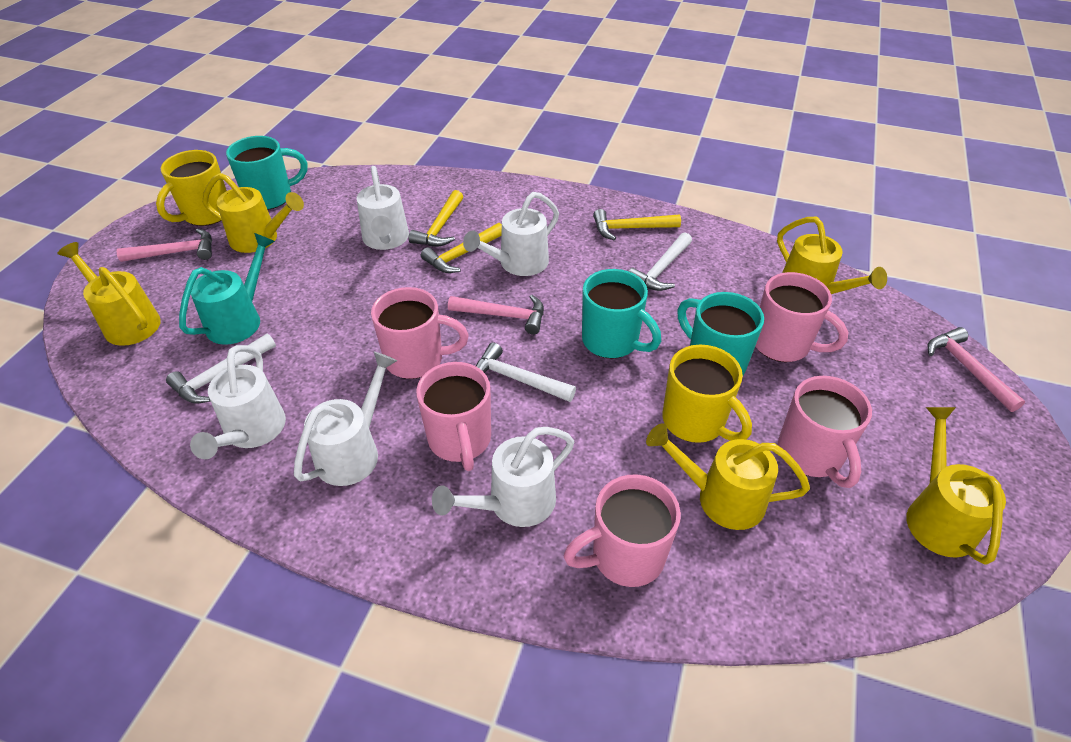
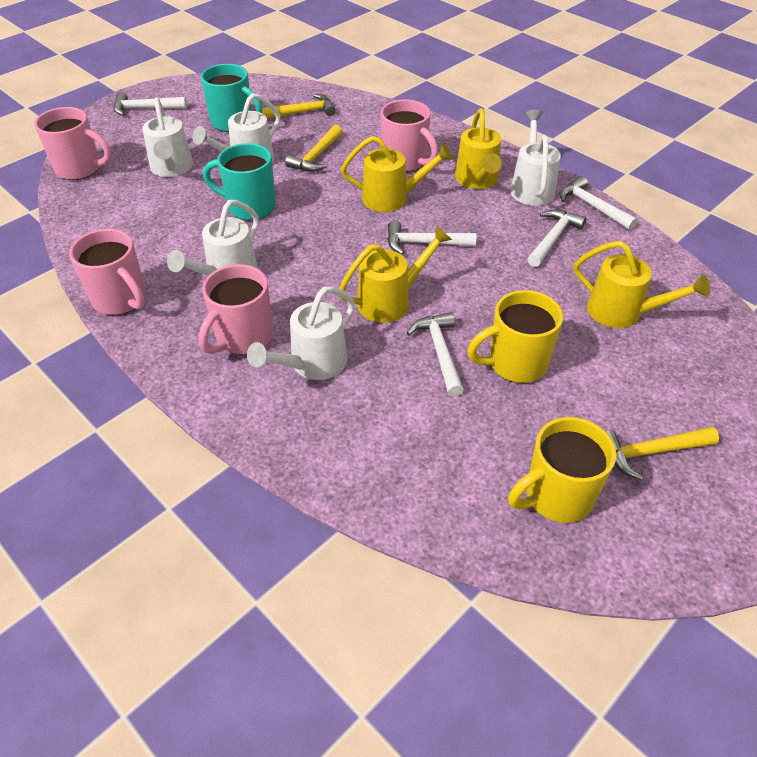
pink hammer: 3 -> 0
pink mug: 5 -> 4
turquoise mug: 3 -> 2
turquoise watering can: 1 -> 0
white hammer: 3 -> 5
yellow watering can: 5 -> 4

